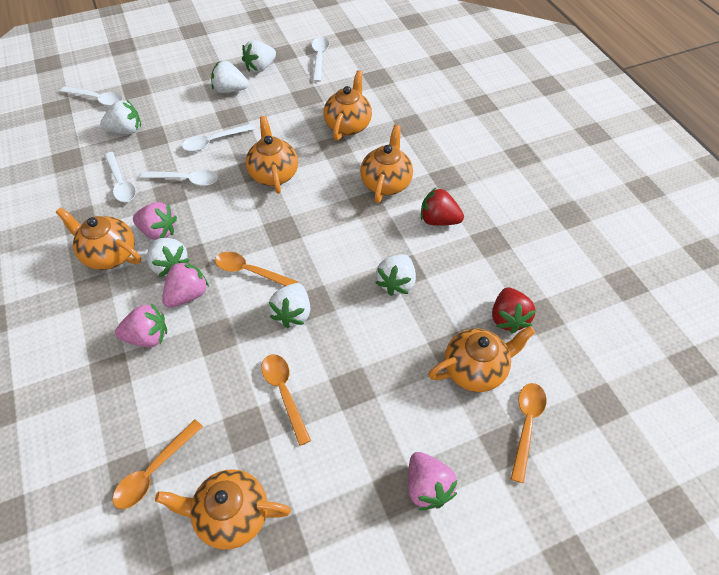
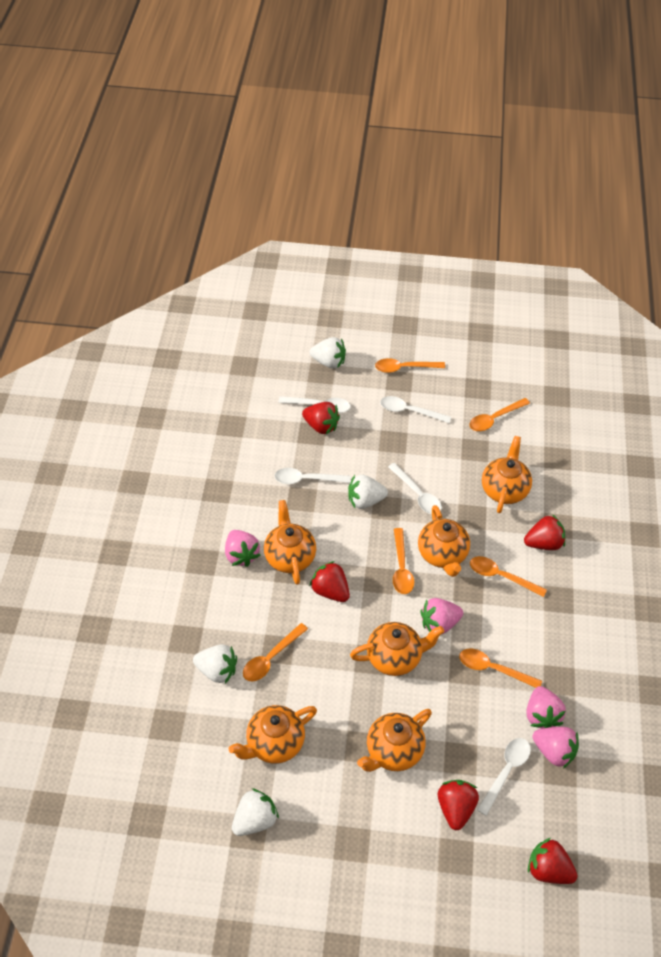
orange spoon: 4 -> 6
red strawberry: 2 -> 5
white strawberry: 6 -> 4

